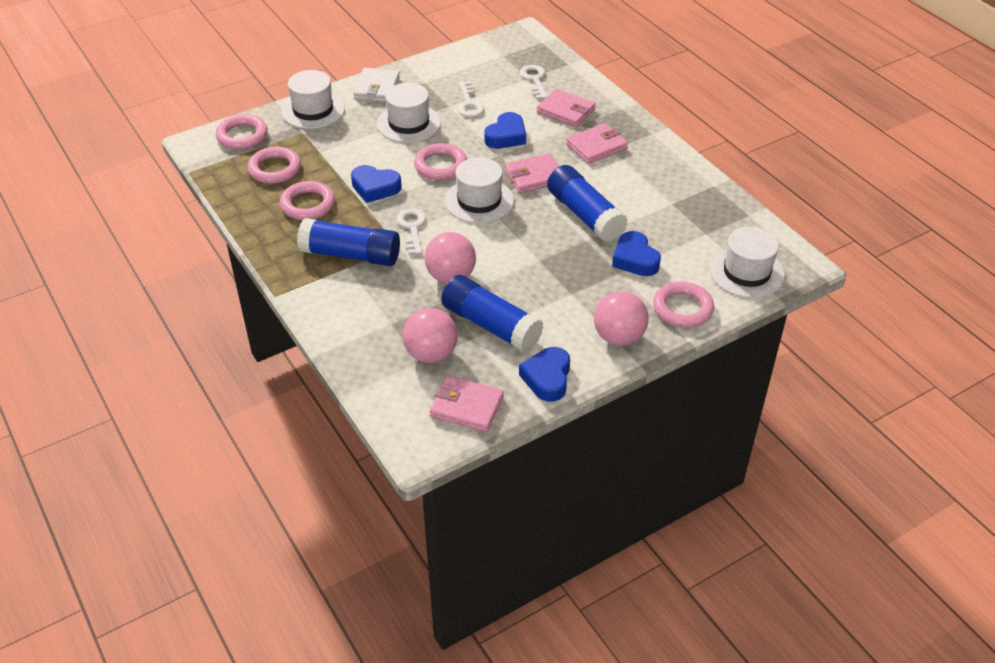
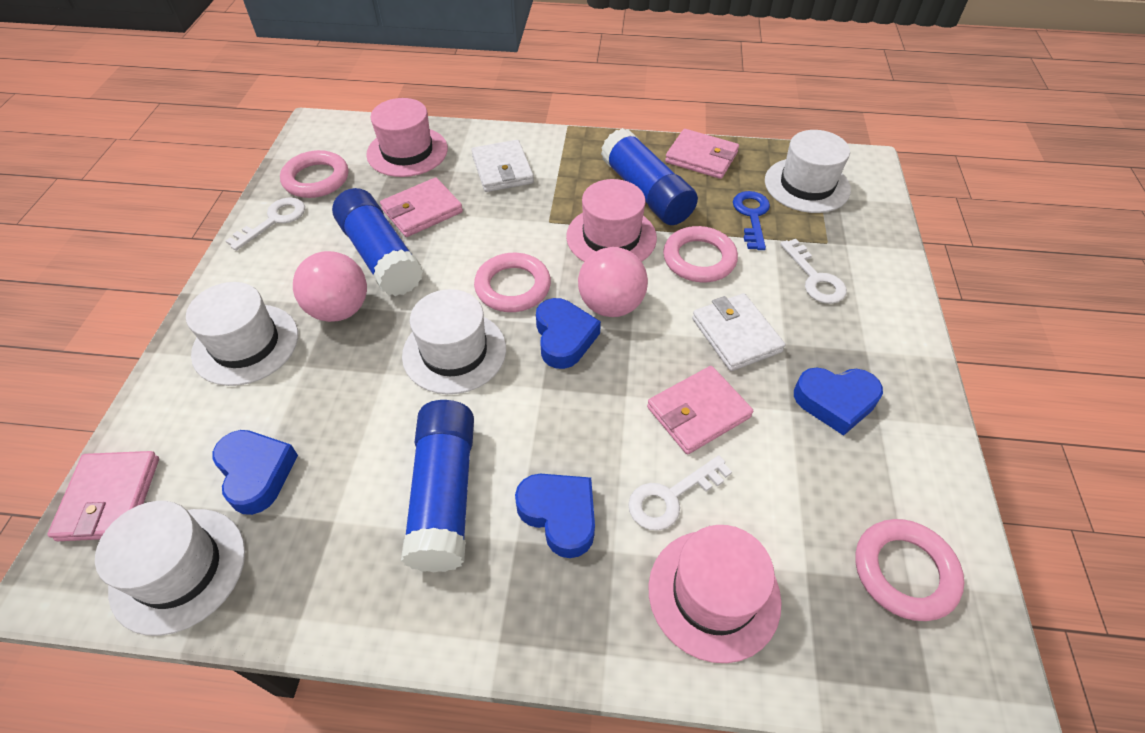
blue key: 0 -> 1
pink ball: 3 -> 2
pink hat: 0 -> 3
pink ring: 5 -> 4
white wallet: 1 -> 2

